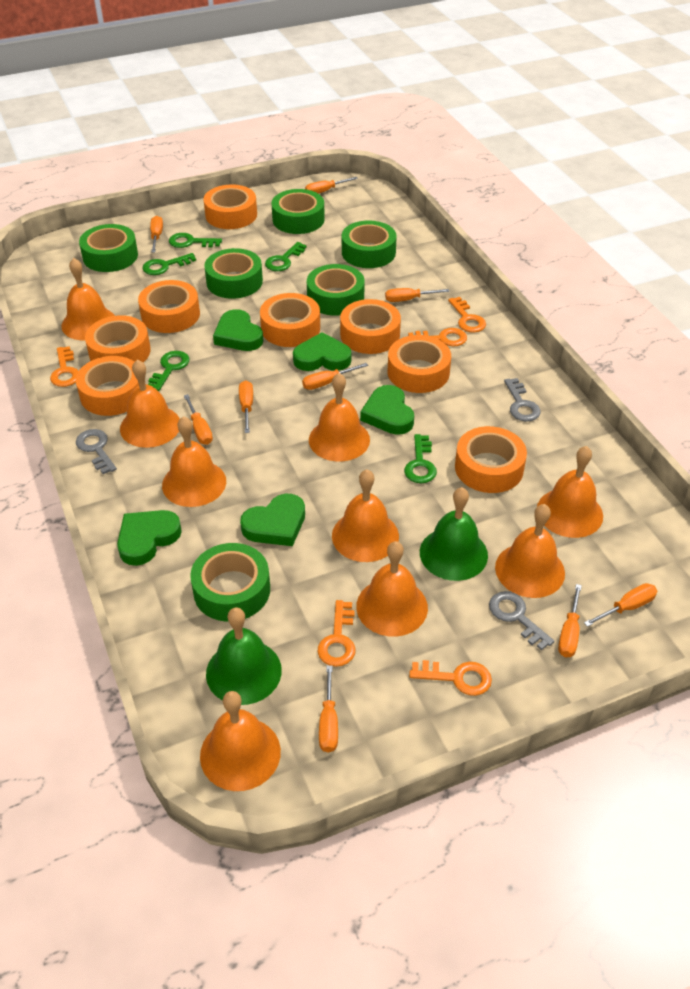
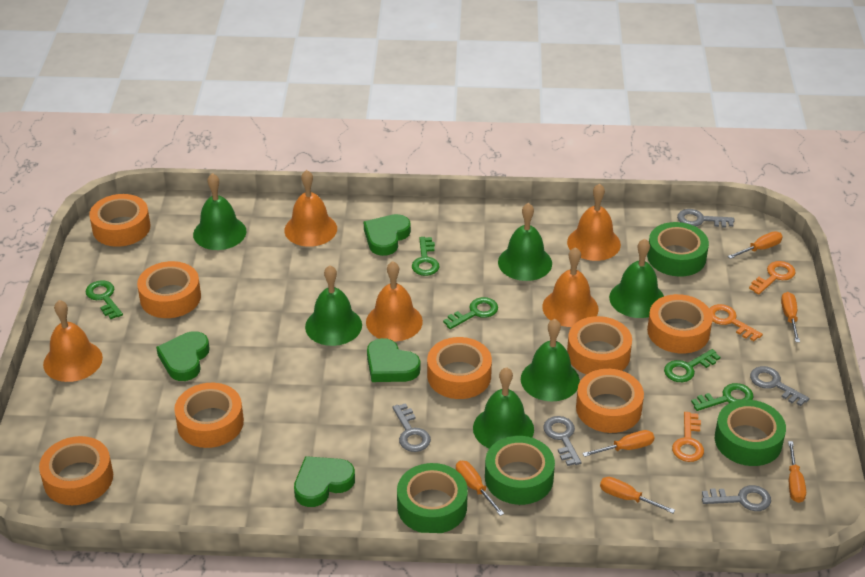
green bell: 2 -> 6
green heart: 5 -> 4
green tape: 6 -> 4
grey key: 3 -> 5
orange bell: 9 -> 5
orange key: 5 -> 3
orange screwdriver: 9 -> 6

